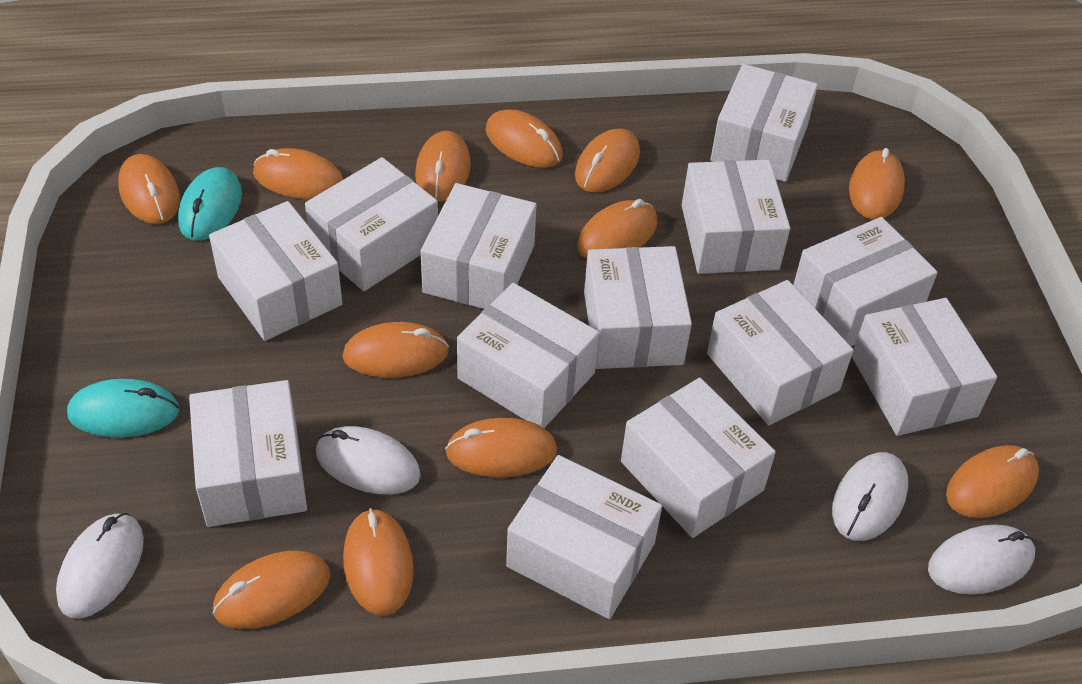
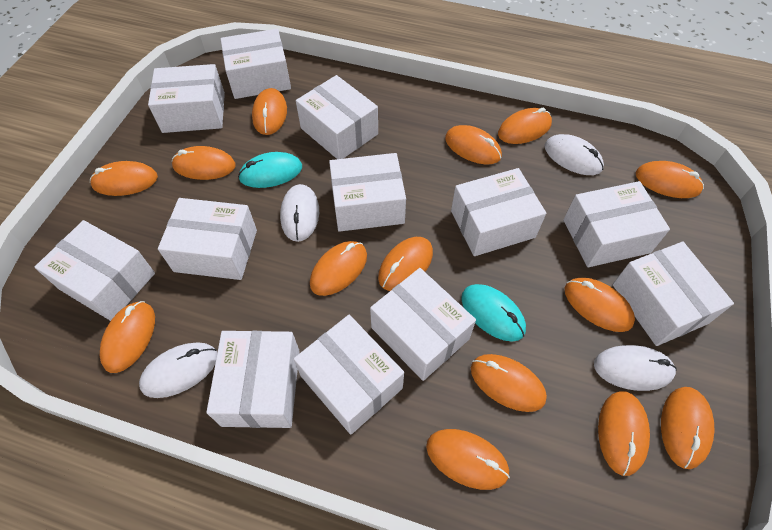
orange mouse: 12 -> 14
white box: 13 -> 12

